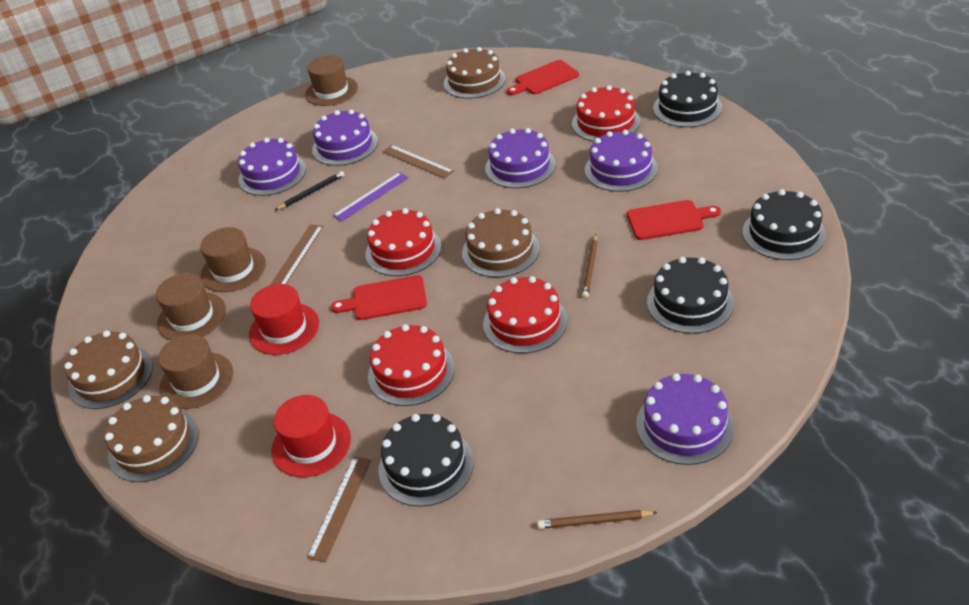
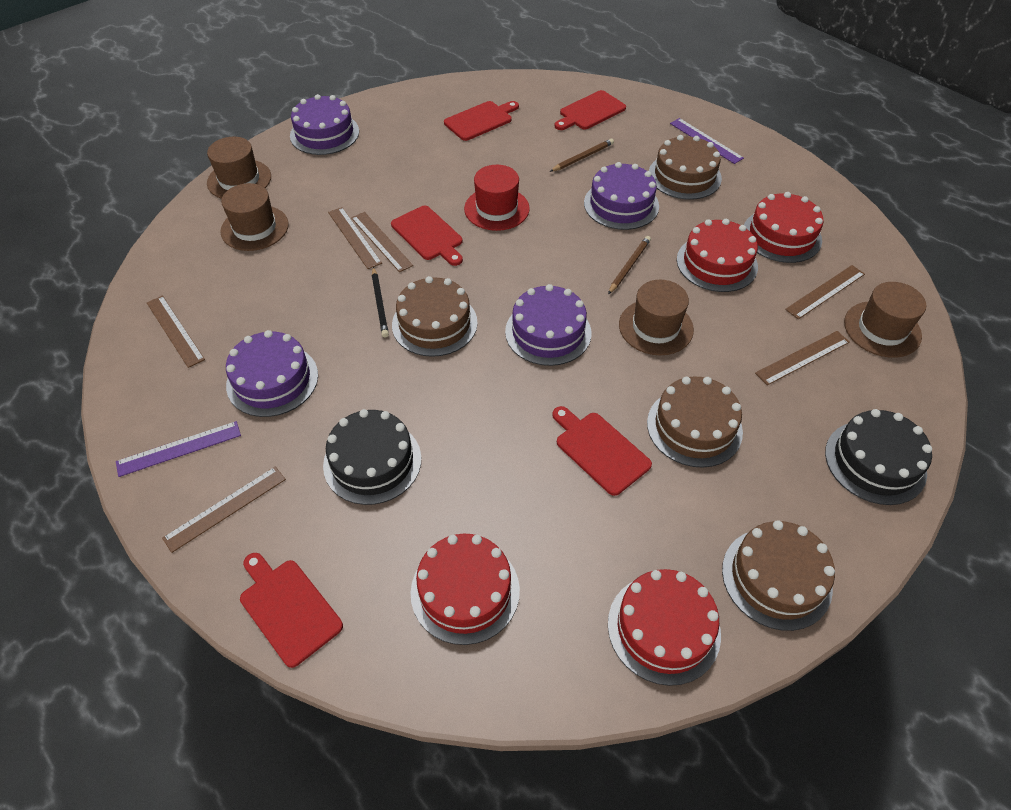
black cake: 4 -> 2
brown ruler: 3 -> 6
purple cake: 5 -> 4
purple ruler: 1 -> 2
red cutting board: 3 -> 5
red hat: 2 -> 1

